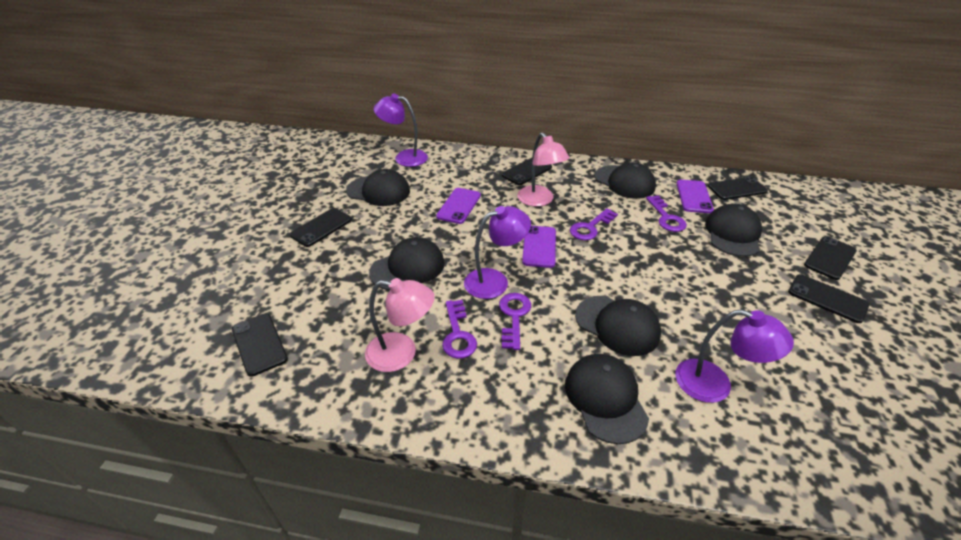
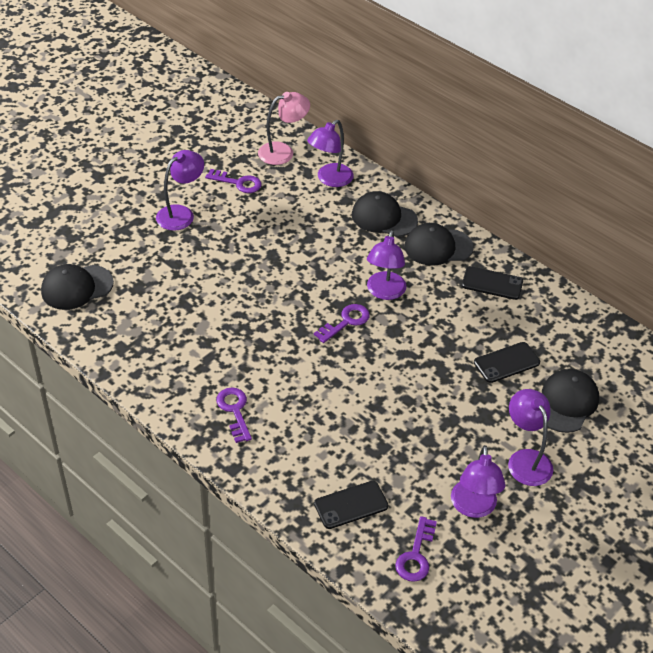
black cap: 6 -> 4
black phone: 6 -> 3
pink lamp: 2 -> 1
purple lamp: 3 -> 5
purple phone: 3 -> 0

